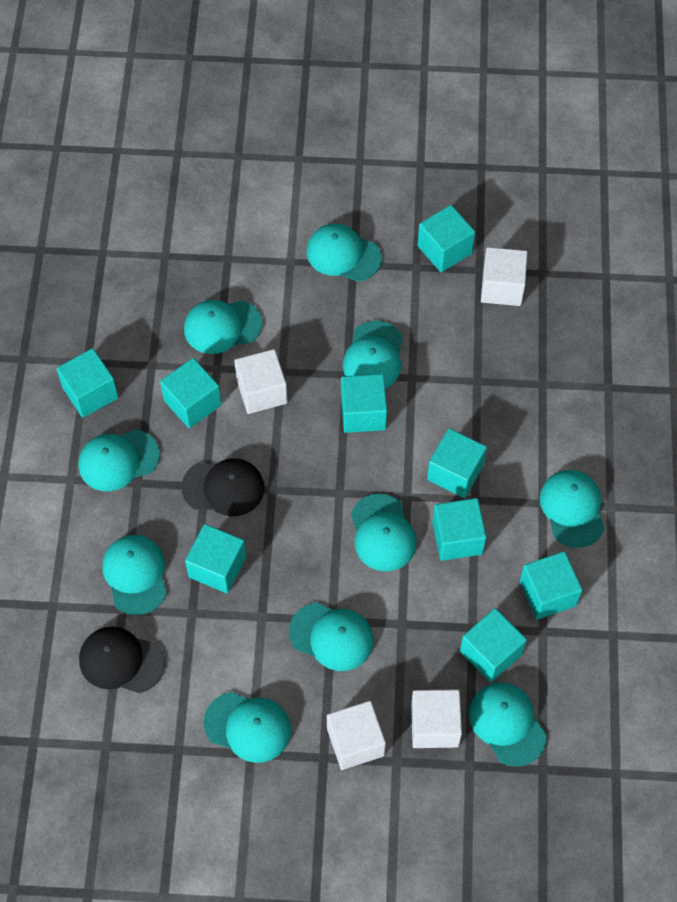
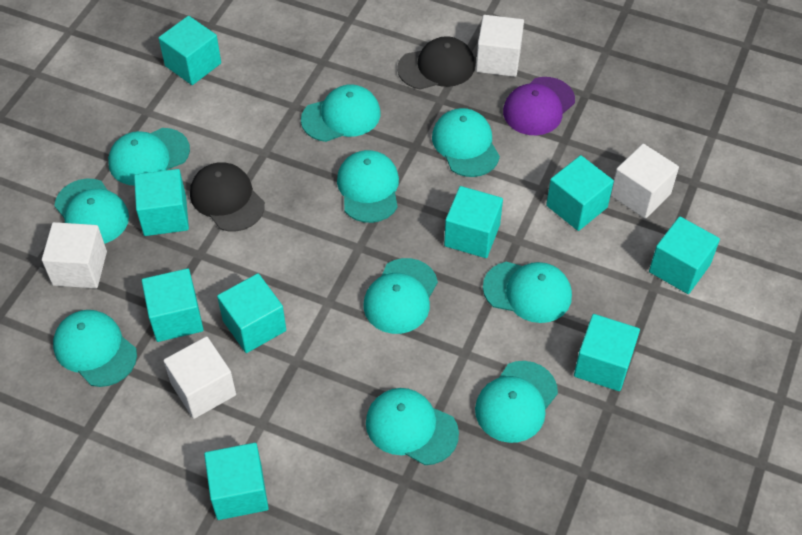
purple cap: 0 -> 1

